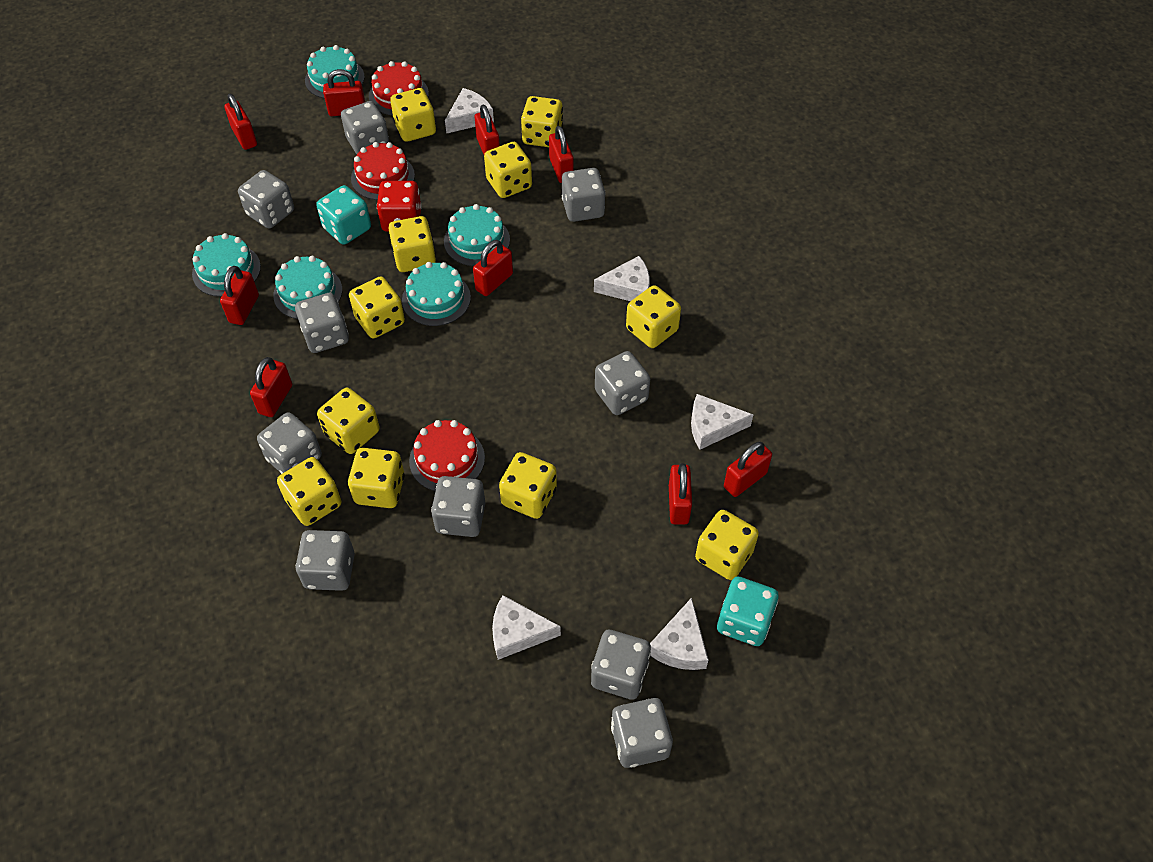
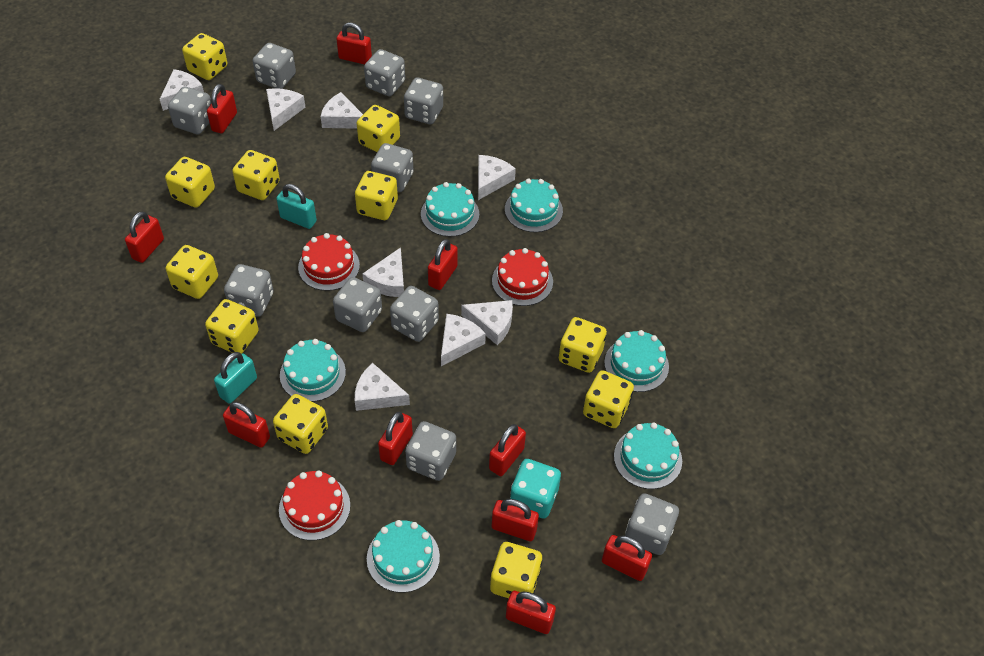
red dice: 1 -> 0
red padlock: 9 -> 10
turquoise cake: 5 -> 6
turquoise dice: 2 -> 1
turquoise padlock: 0 -> 2
white cheese: 5 -> 8

